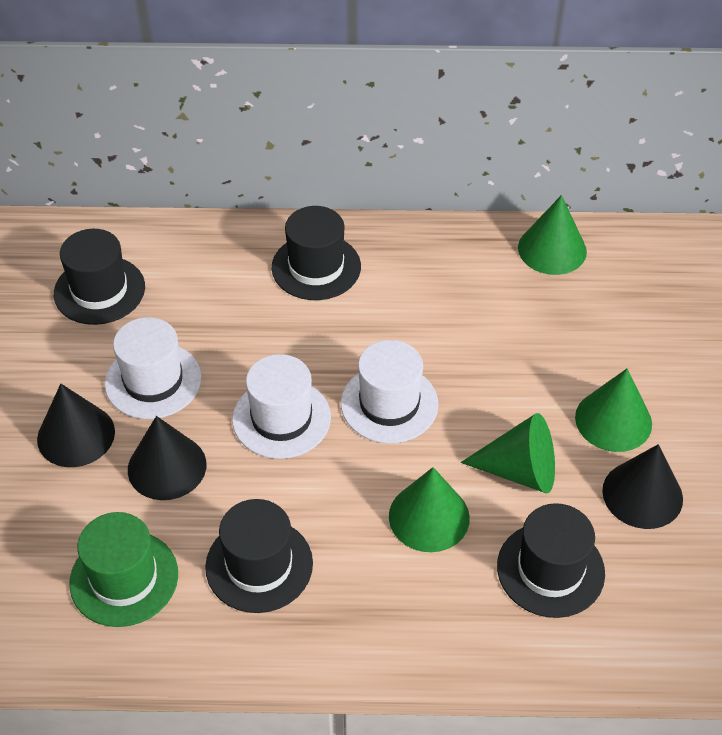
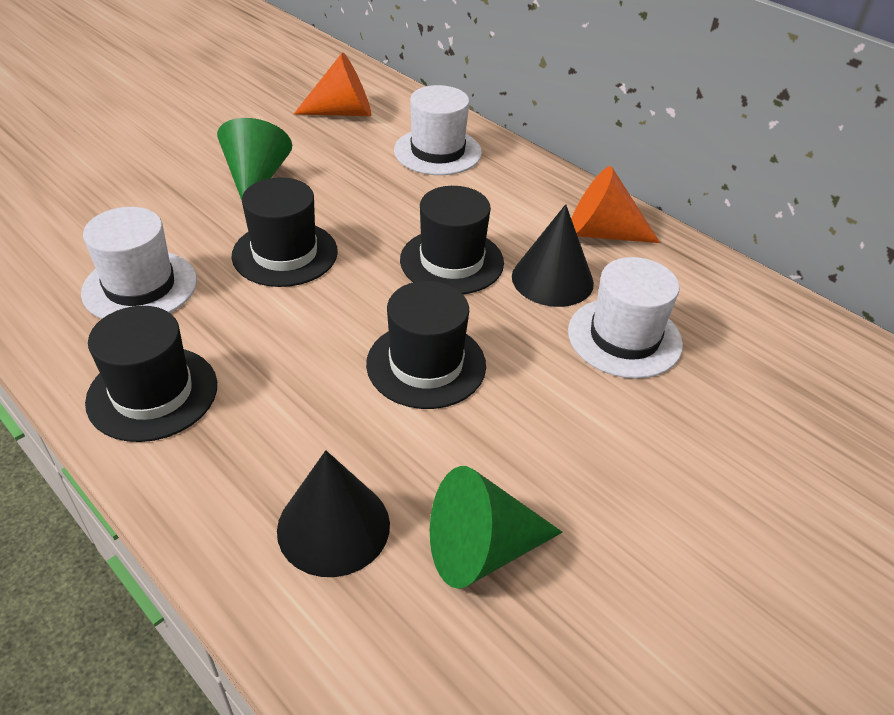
black cone: 3 -> 2
green cone: 4 -> 2
green hat: 1 -> 0
orange cone: 0 -> 2

